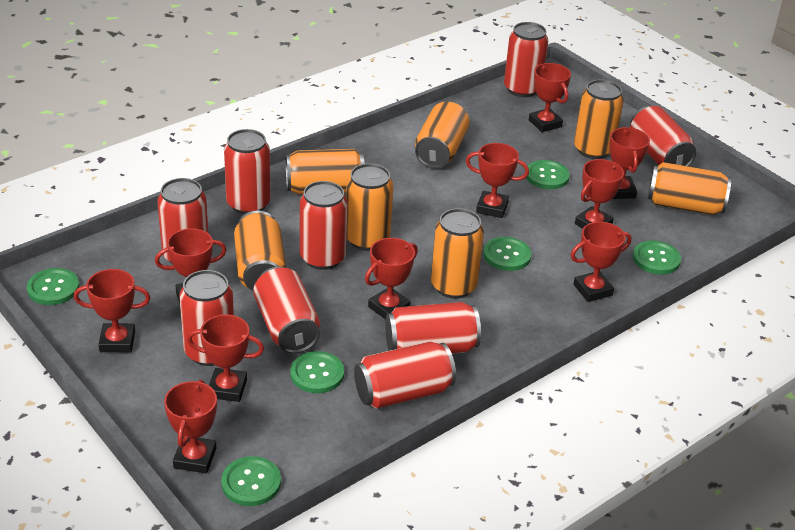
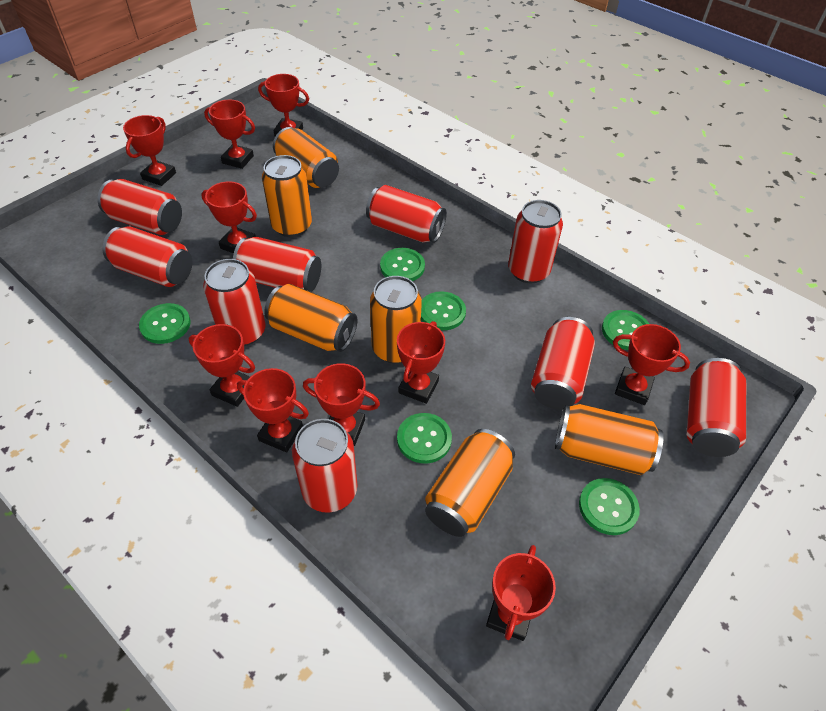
orange can: 7 -> 6

